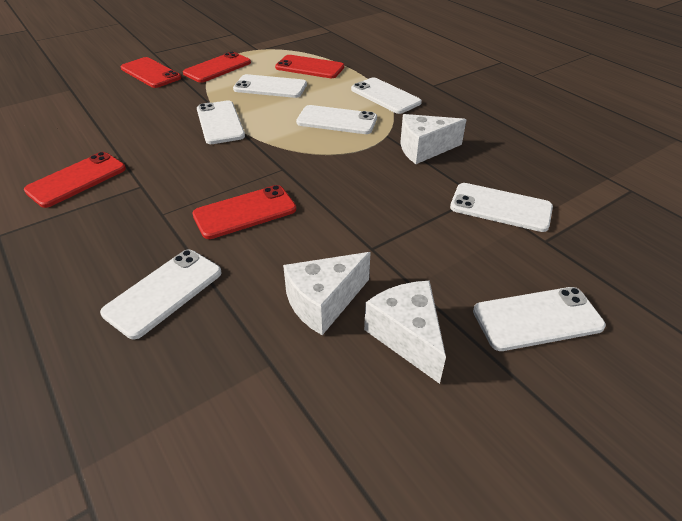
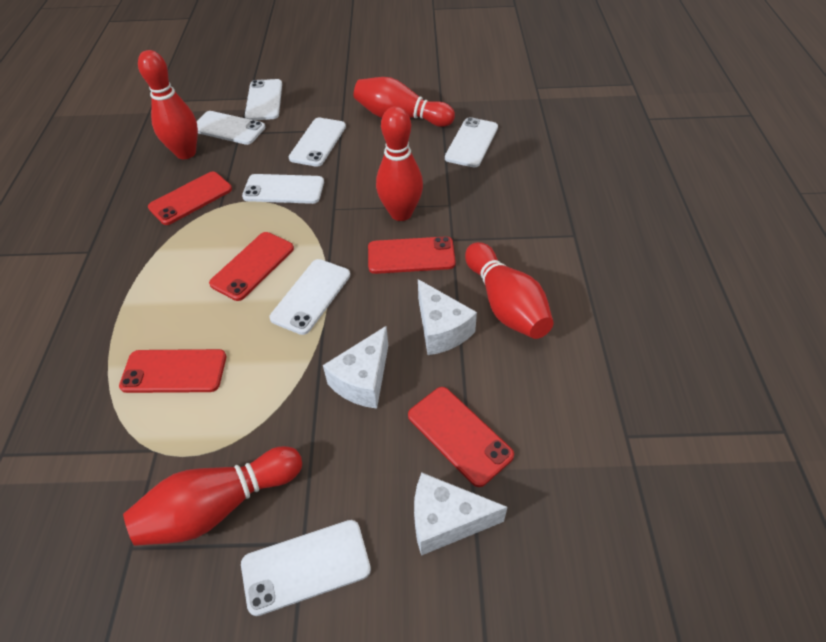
red bowling pin: 0 -> 5

